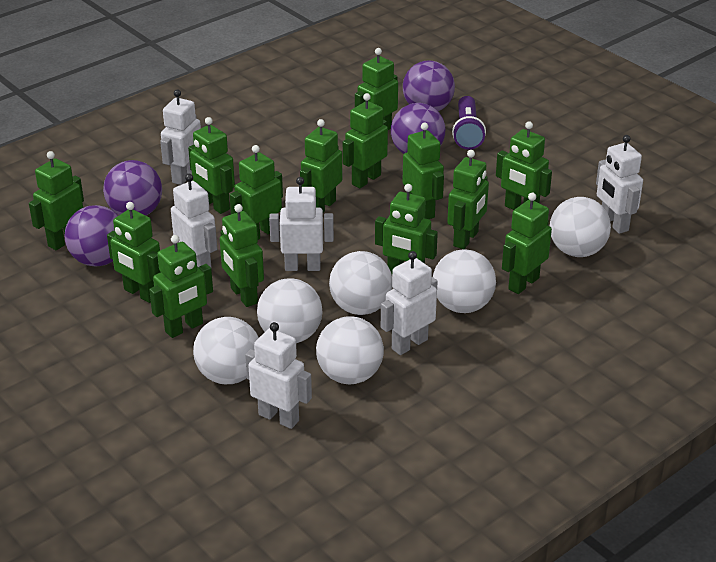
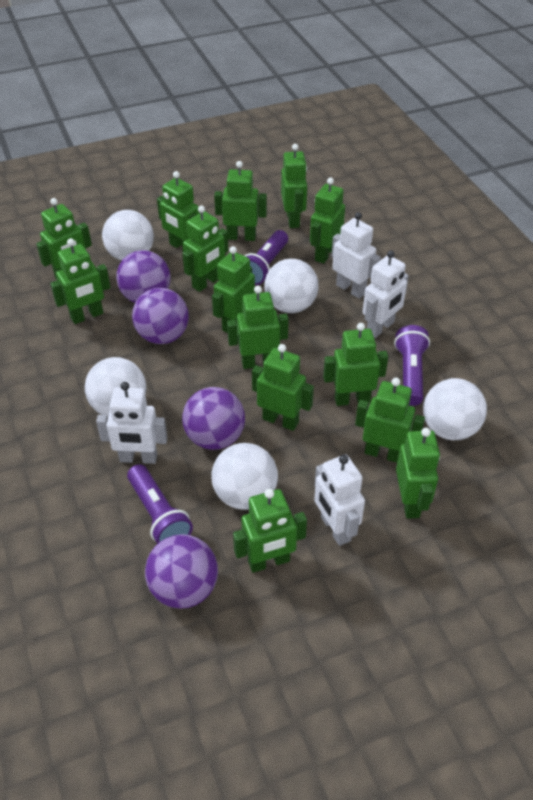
purple flashlight: 1 -> 3
white ball: 6 -> 5
white robot: 6 -> 4

